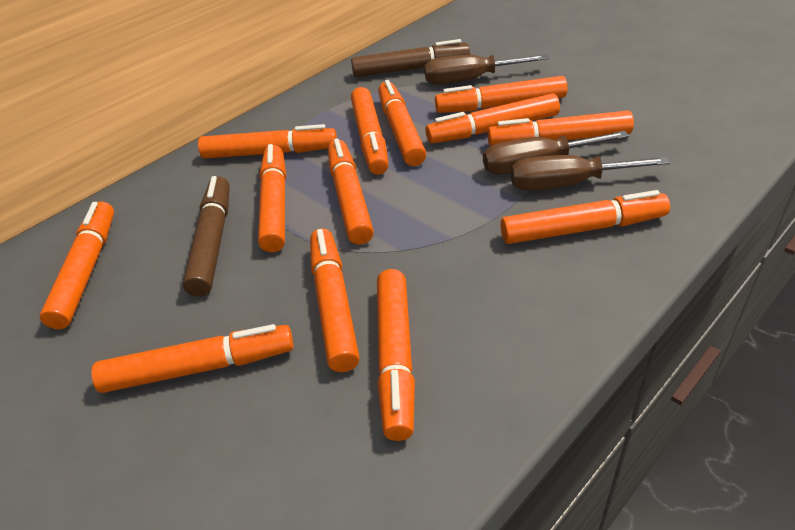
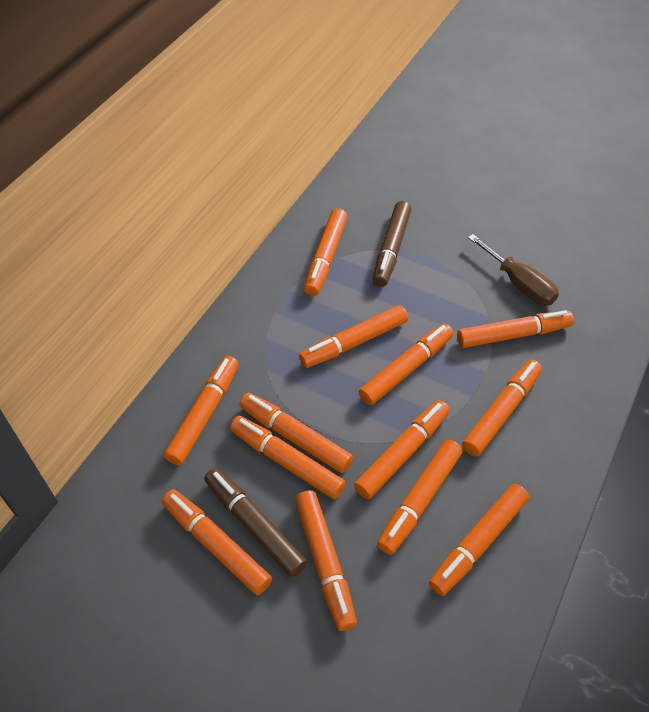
brown screwdriver: 3 -> 1

